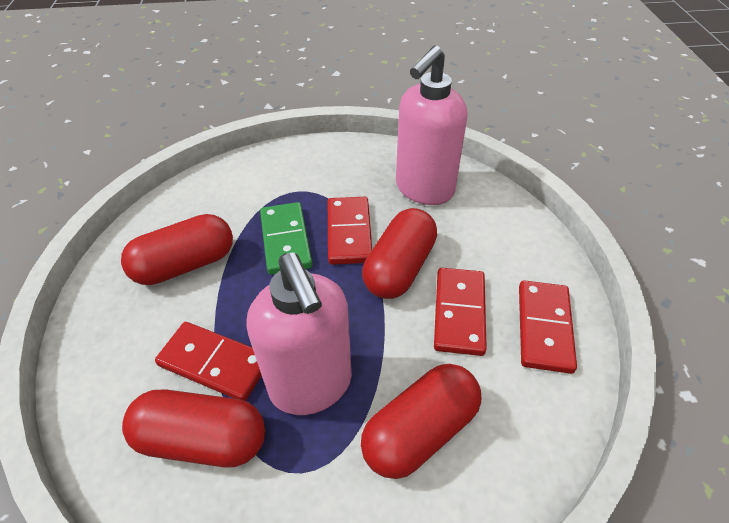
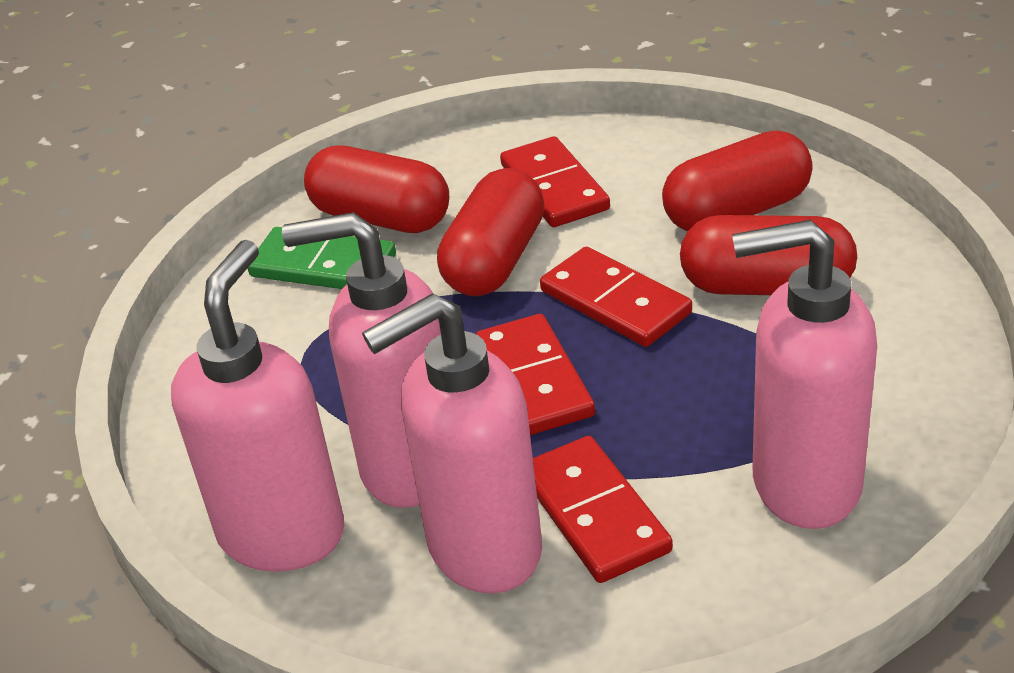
pink soap dispenser: 2 -> 4

